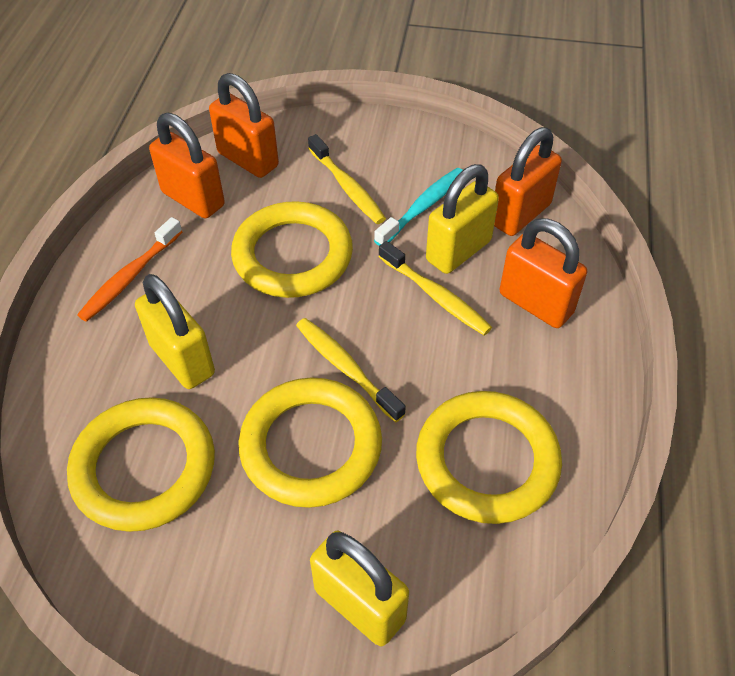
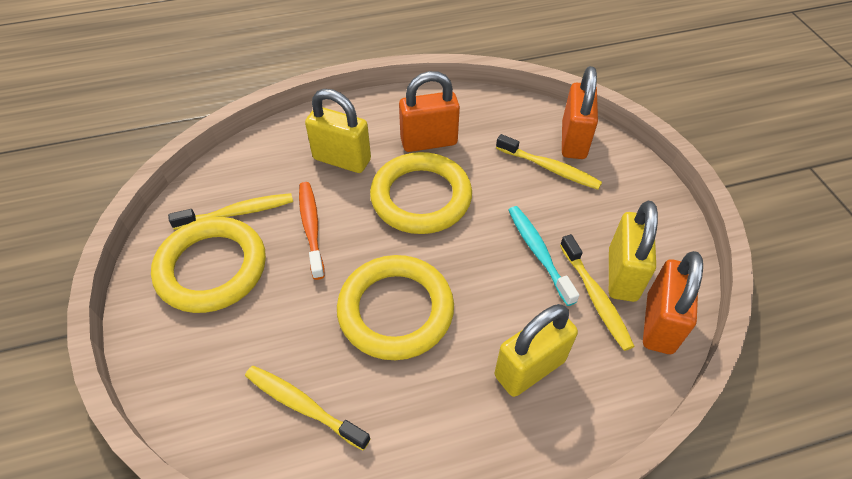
orange padlock: 4 -> 3
yellow ring: 4 -> 3
yellow toothbrush: 3 -> 4

